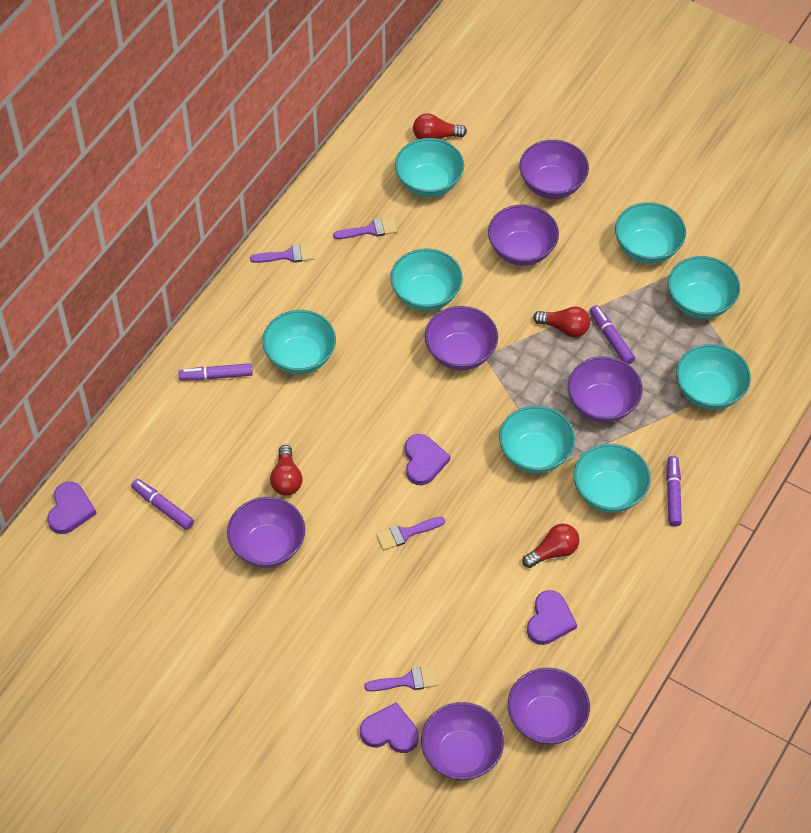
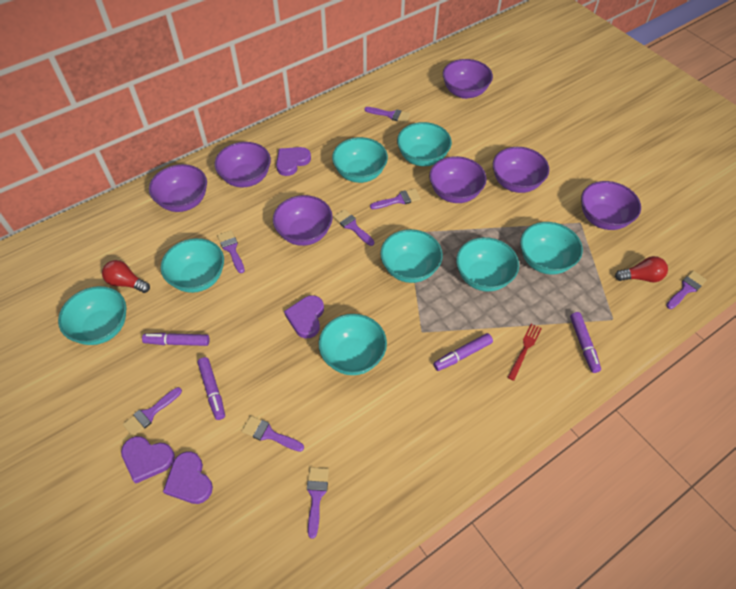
purple brush: 4 -> 8
red fork: 0 -> 1
red light bulb: 4 -> 2

